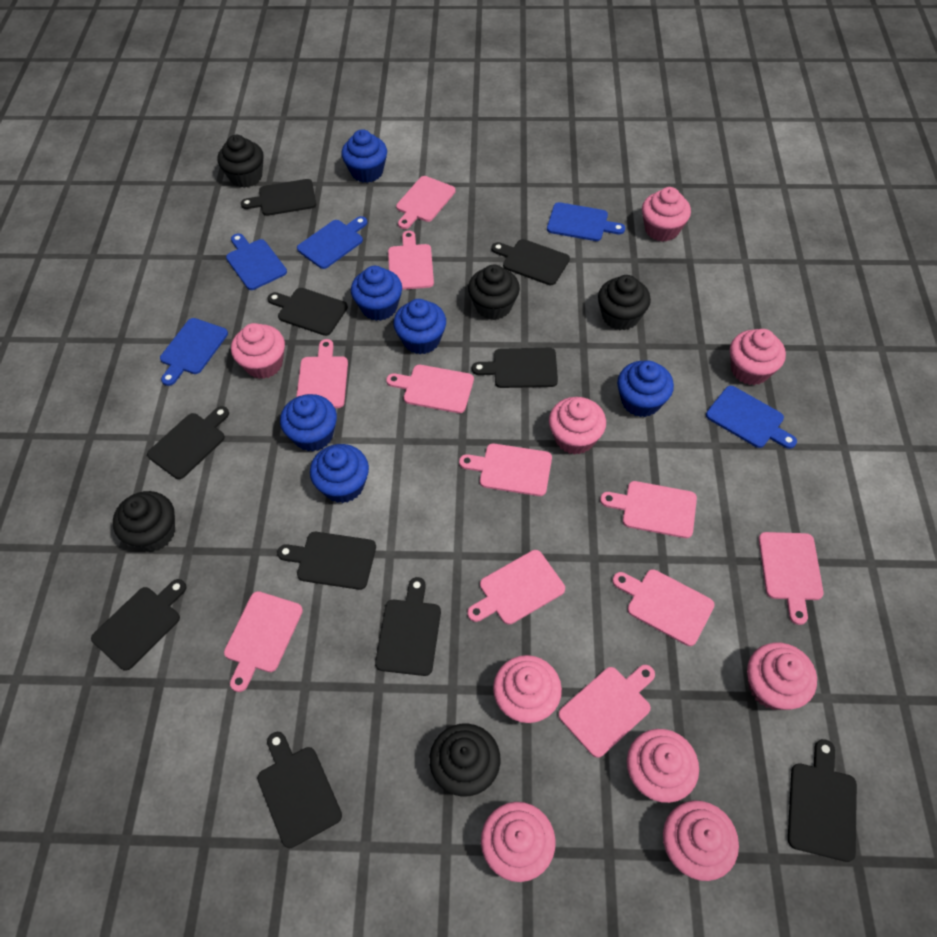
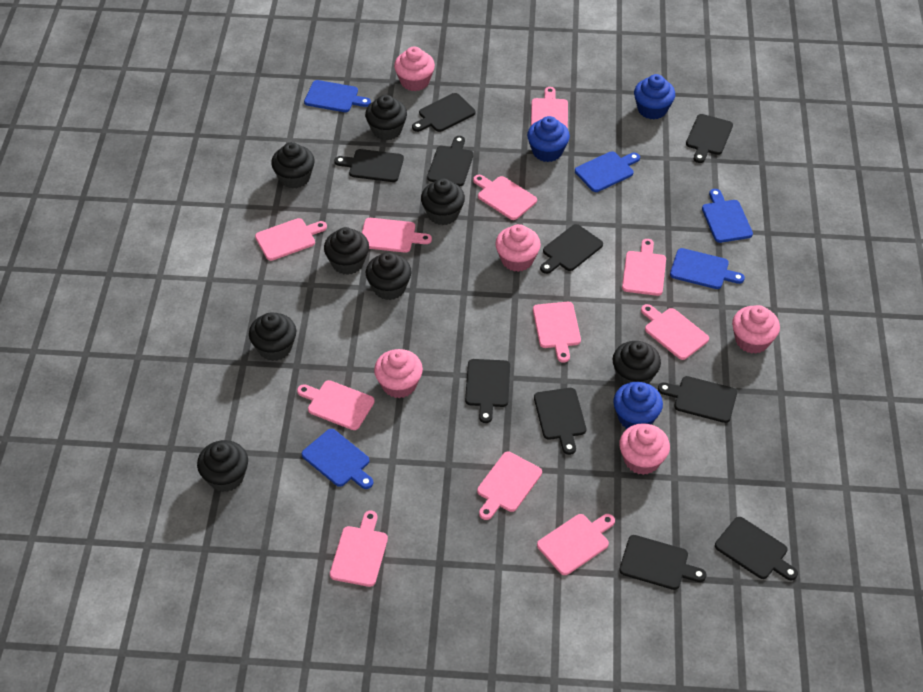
black cupcake: 5 -> 8
blue cupcake: 6 -> 3
pink cupcake: 9 -> 5

